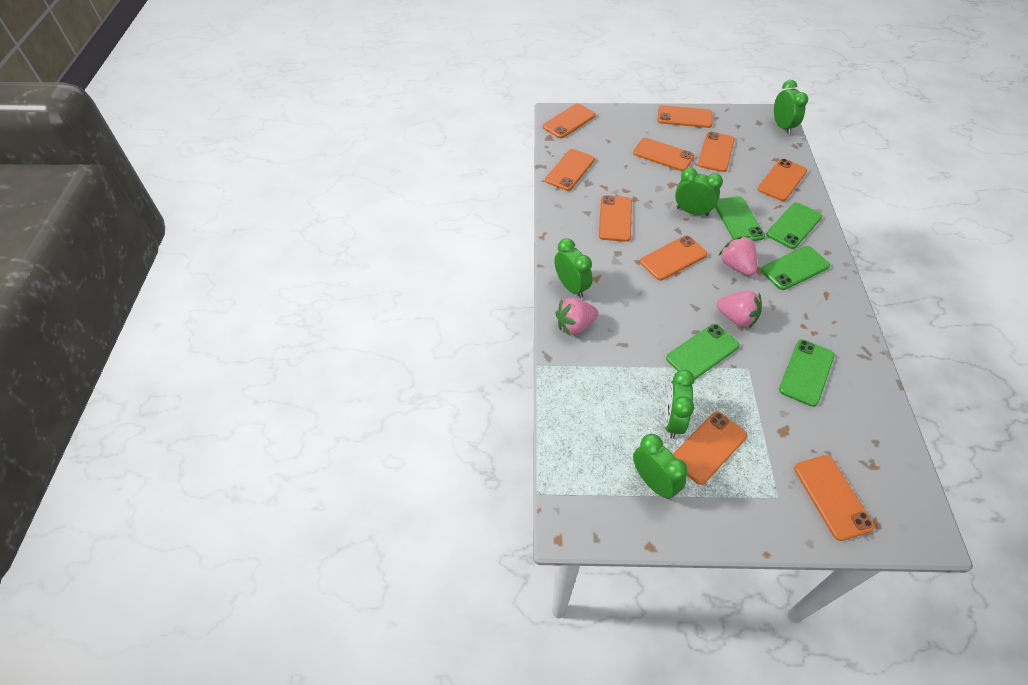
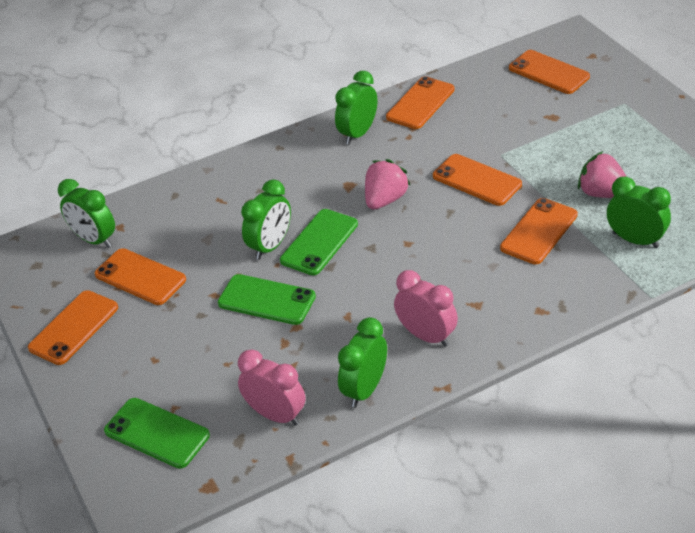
green phone: 5 -> 3
orange phone: 10 -> 6
pink clock: 0 -> 2
pink strawberry: 3 -> 2

